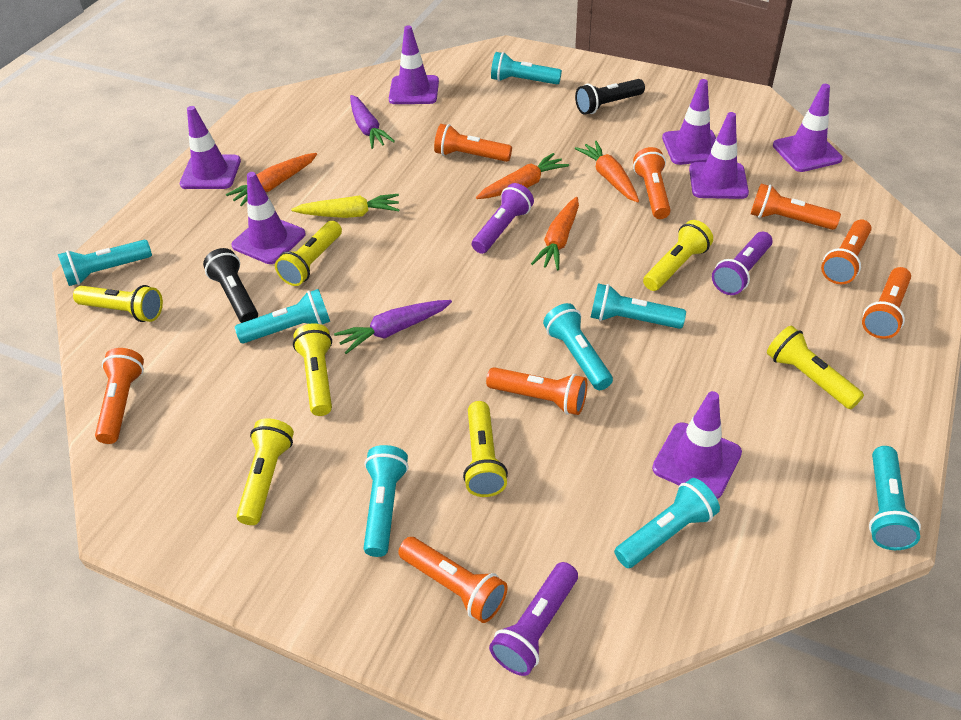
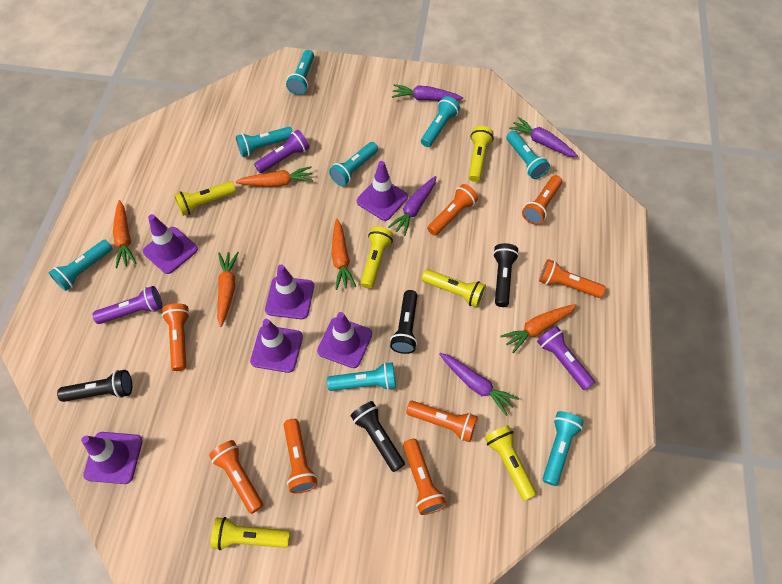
black flashlight: 2 -> 4
orange carrot: 4 -> 5
purple carrot: 2 -> 4
purple traffic cone: 7 -> 6
yellow carrot: 1 -> 0
yellow flashlight: 7 -> 6

